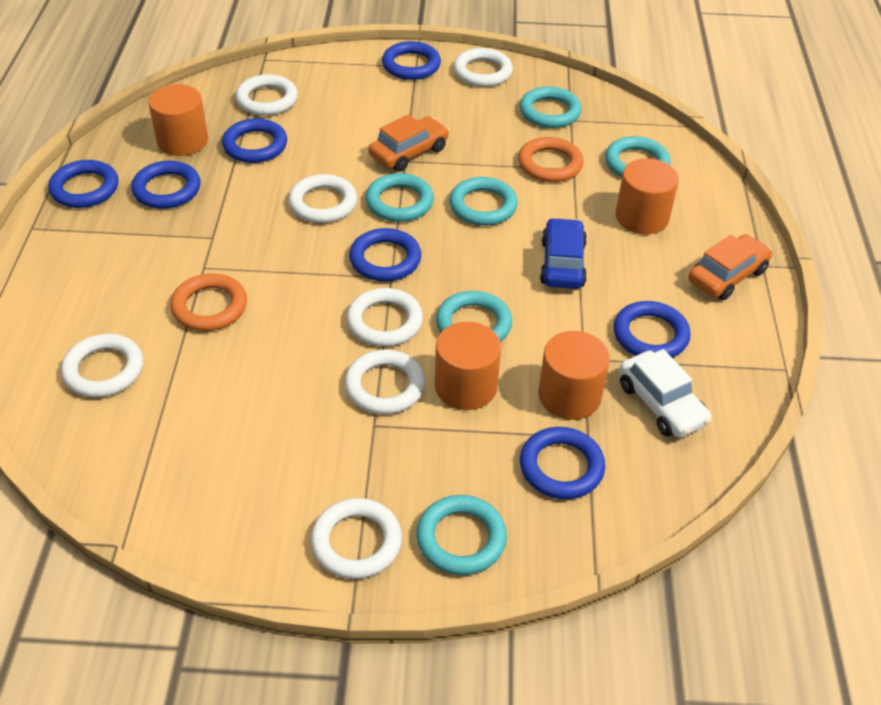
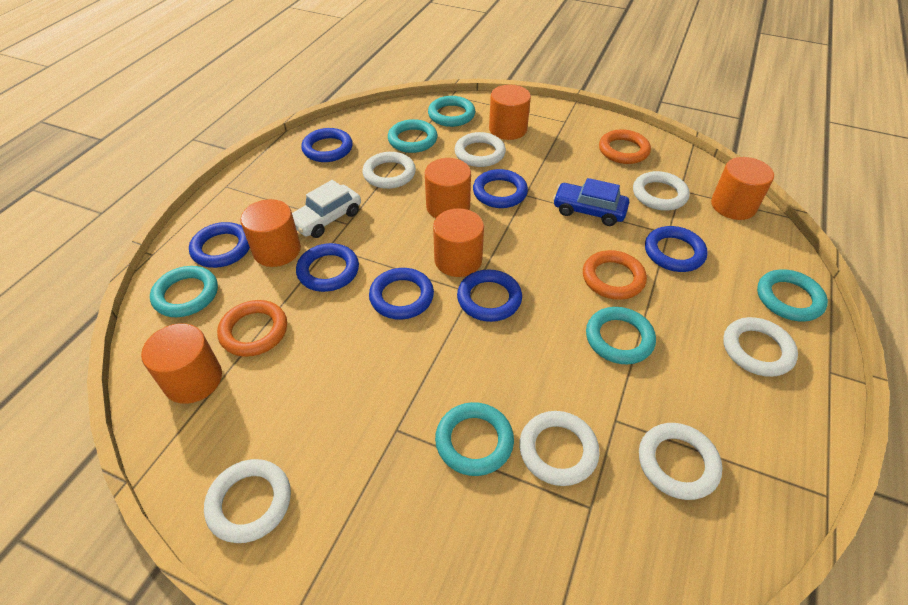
orange car: 2 -> 0
orange cylinder: 4 -> 6
orange ring: 2 -> 3

